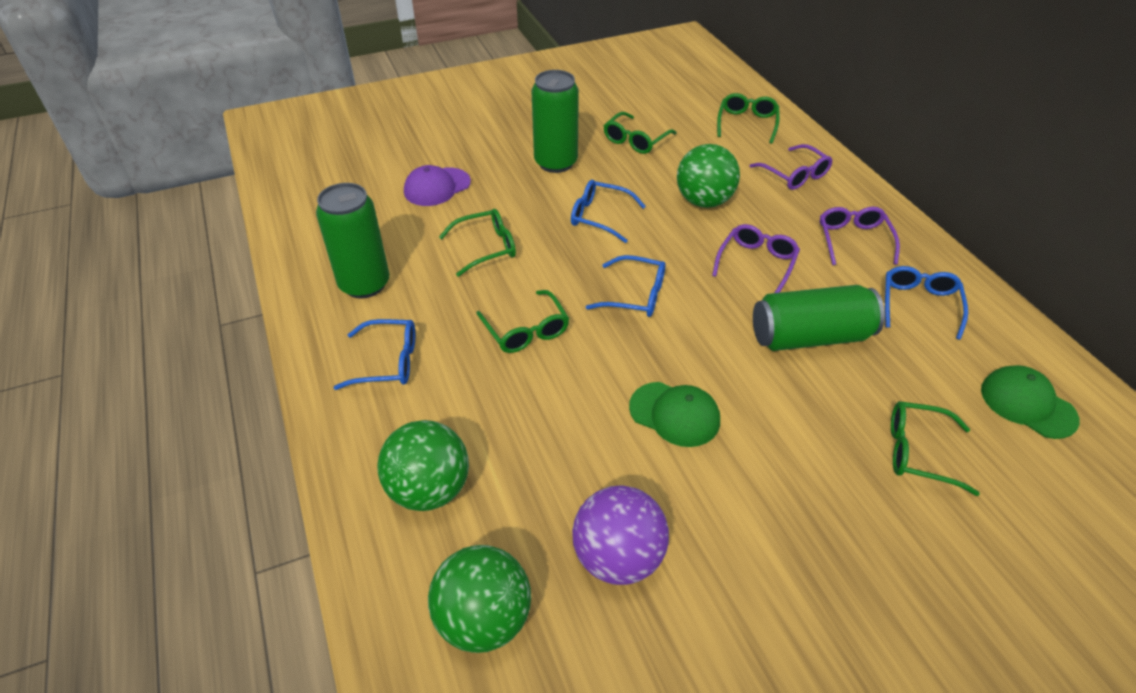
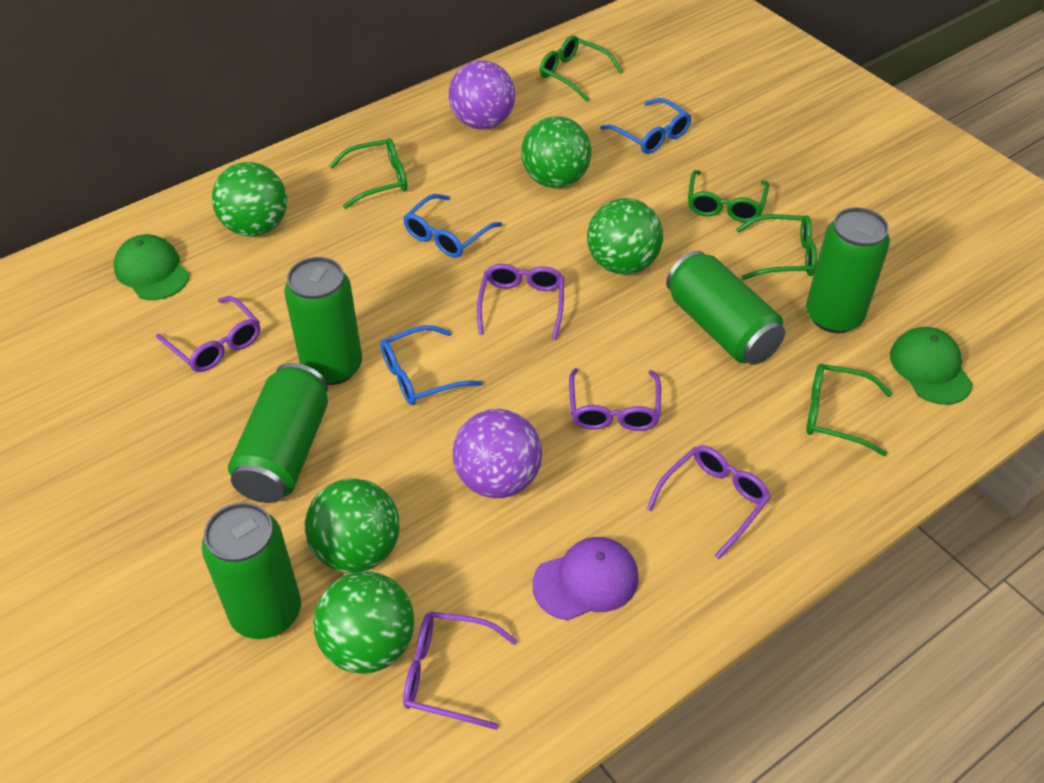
blue glasses: 4 -> 3
green ball: 3 -> 5
green can: 3 -> 5
purple ball: 1 -> 2
purple glasses: 3 -> 5

